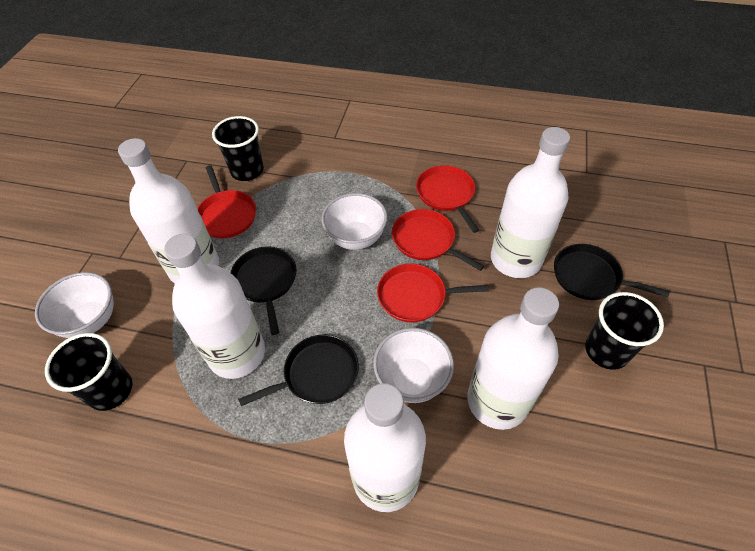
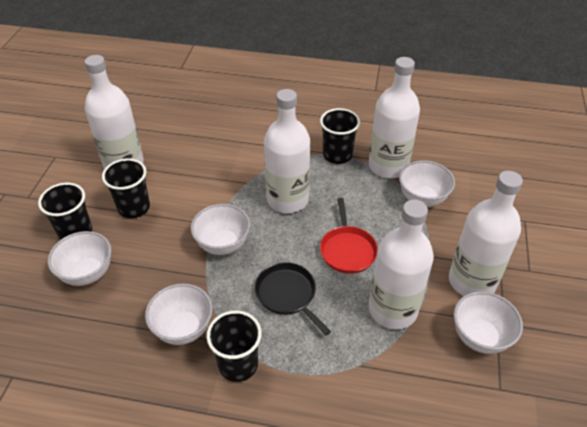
black cup: 3 -> 4
black pan: 3 -> 1
red pan: 4 -> 1
white bowl: 3 -> 5

